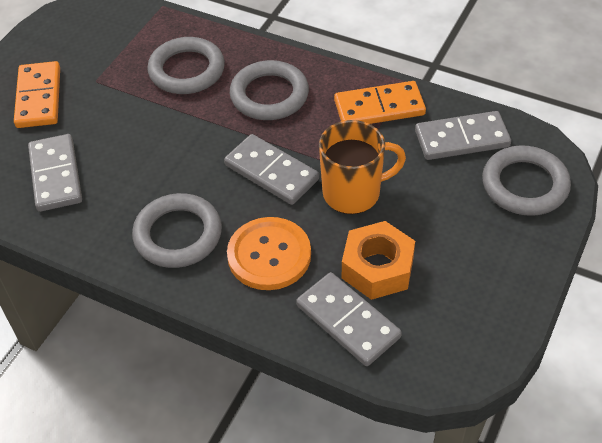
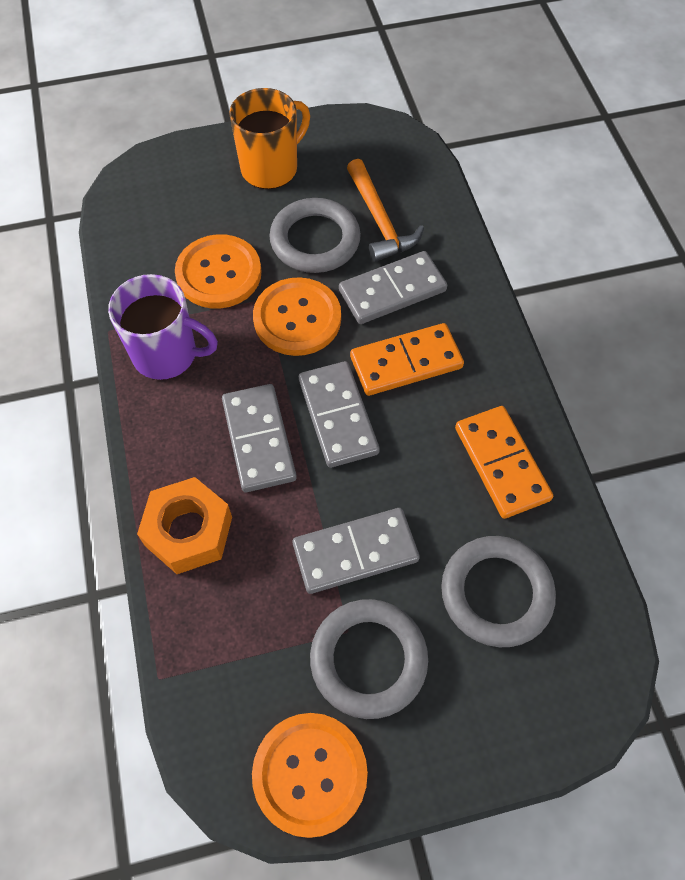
grey ring: 4 -> 3
orange button: 1 -> 3
orange hammer: 0 -> 1
purple mug: 0 -> 1

